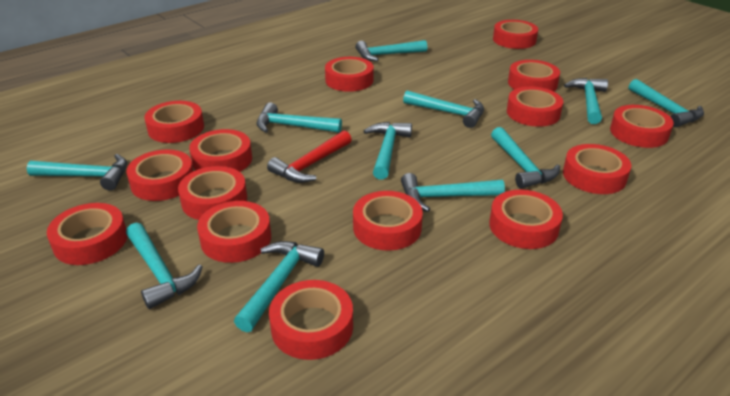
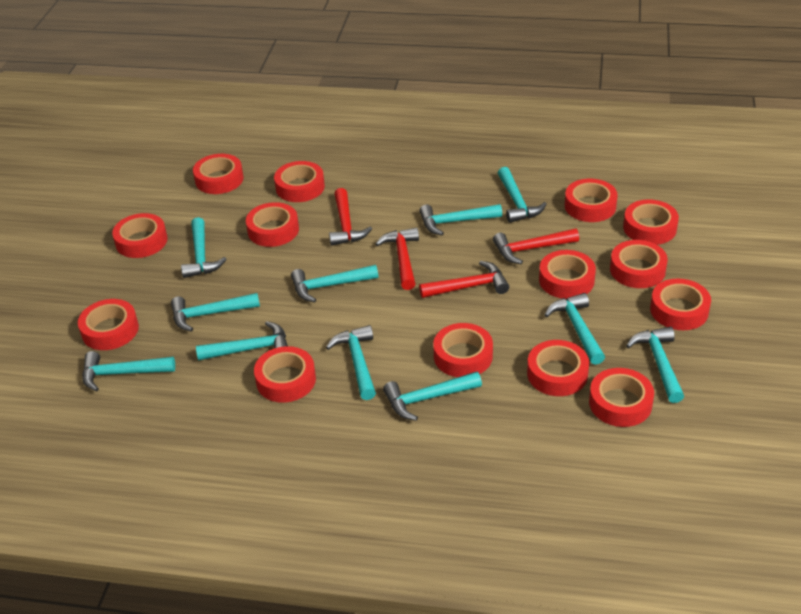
red hammer: 1 -> 4
red tape: 15 -> 14

